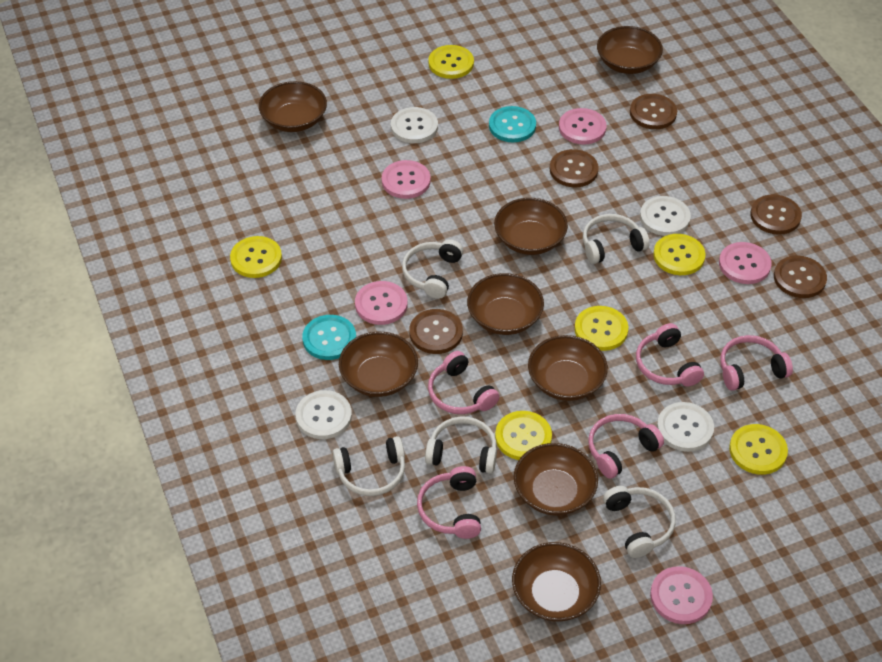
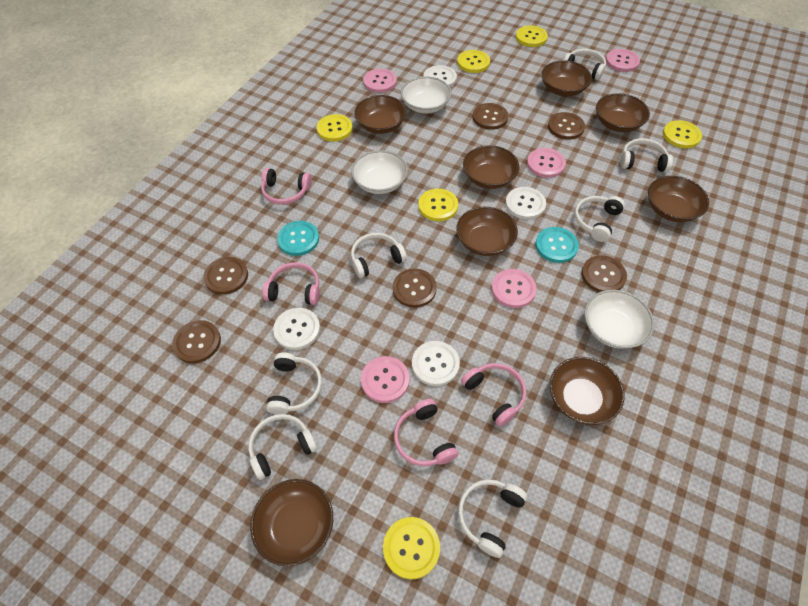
brown button: 5 -> 6
pink headphones: 5 -> 4
white bowl: 0 -> 3
white headphones: 5 -> 7

